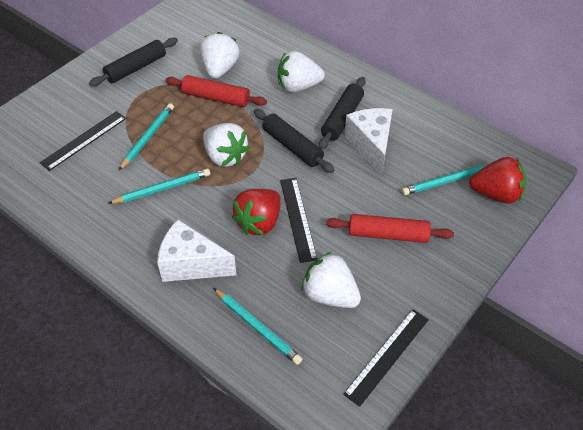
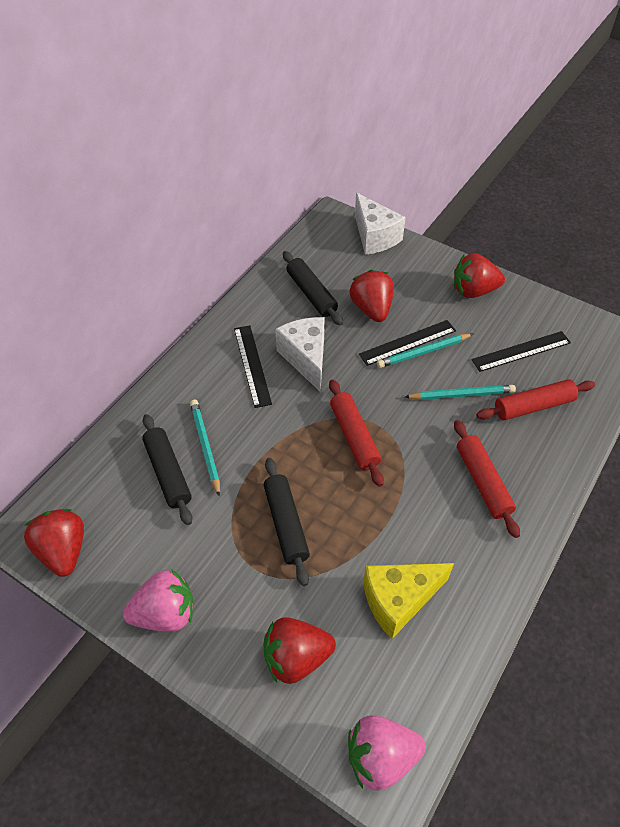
pink strawberry: 0 -> 2
red rolling pin: 2 -> 3
red strawberry: 2 -> 4
turquoise pencil: 4 -> 3
white strawberry: 4 -> 0
yellow cheese: 0 -> 1

